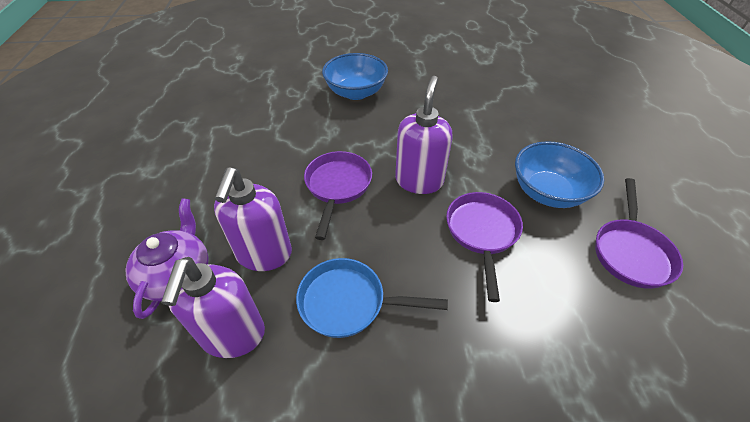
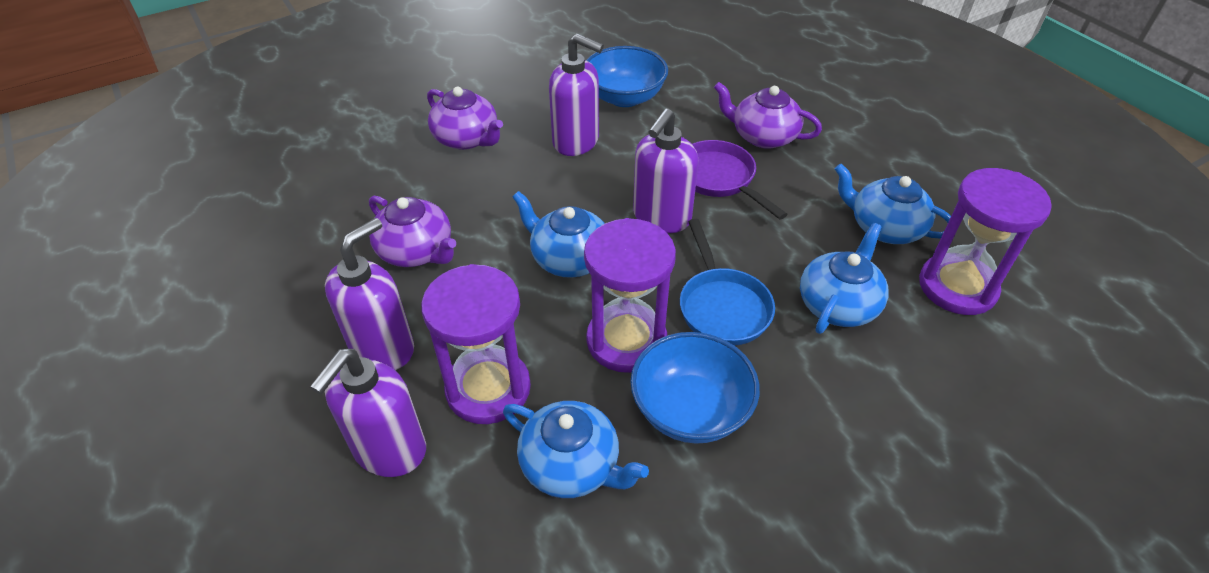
blue teapot: 0 -> 4
purple hourglass: 0 -> 3
purple pan: 3 -> 1
purple soap dispenser: 3 -> 4
purple teapot: 1 -> 3

